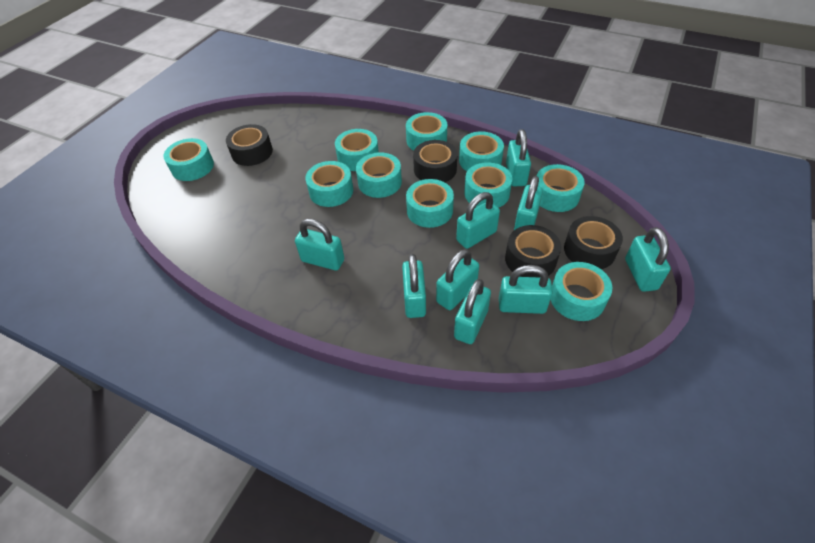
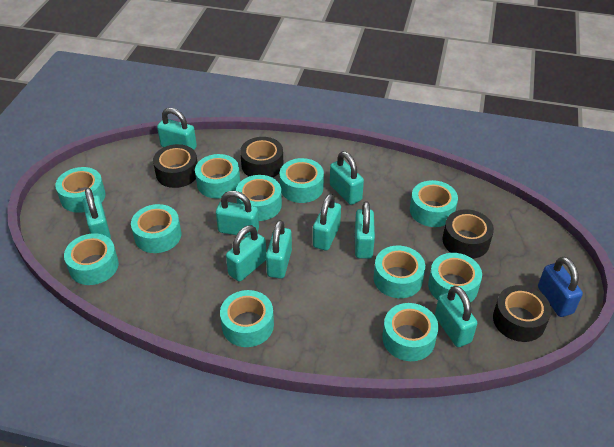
blue padlock: 0 -> 1
turquoise tape: 10 -> 11

